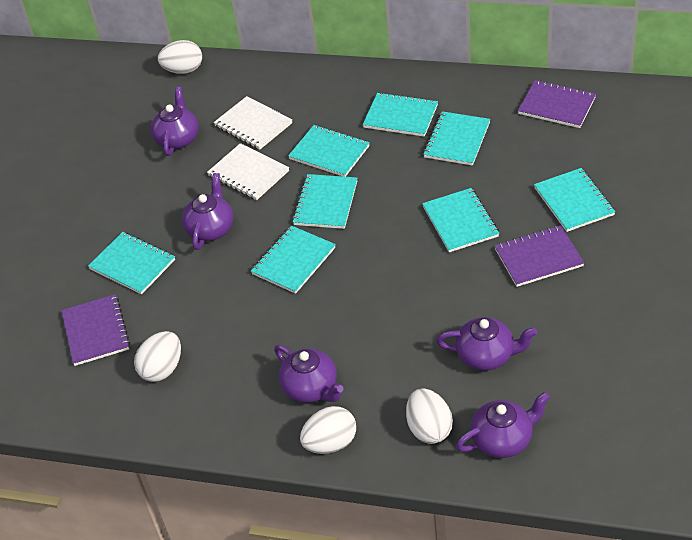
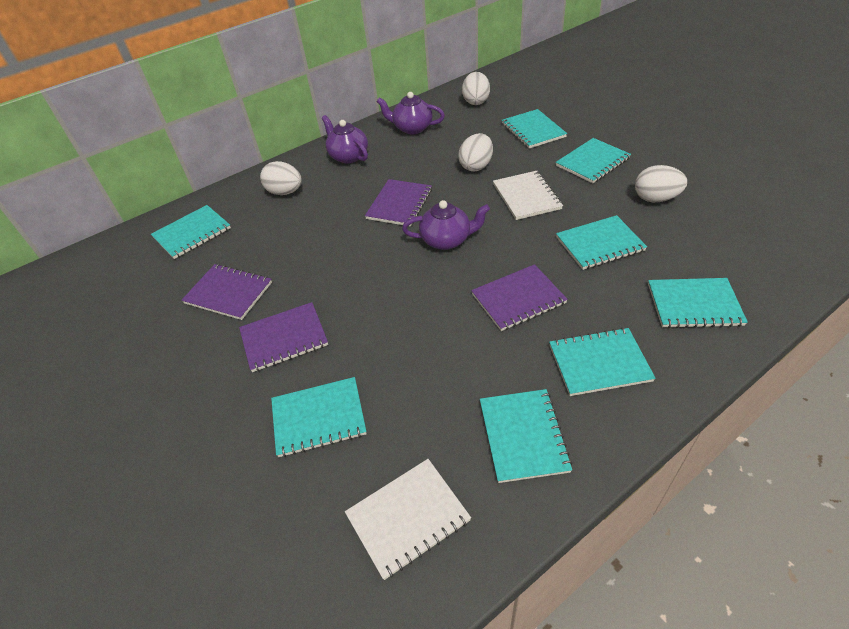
purple notebook: 3 -> 4
purple teapot: 5 -> 3

